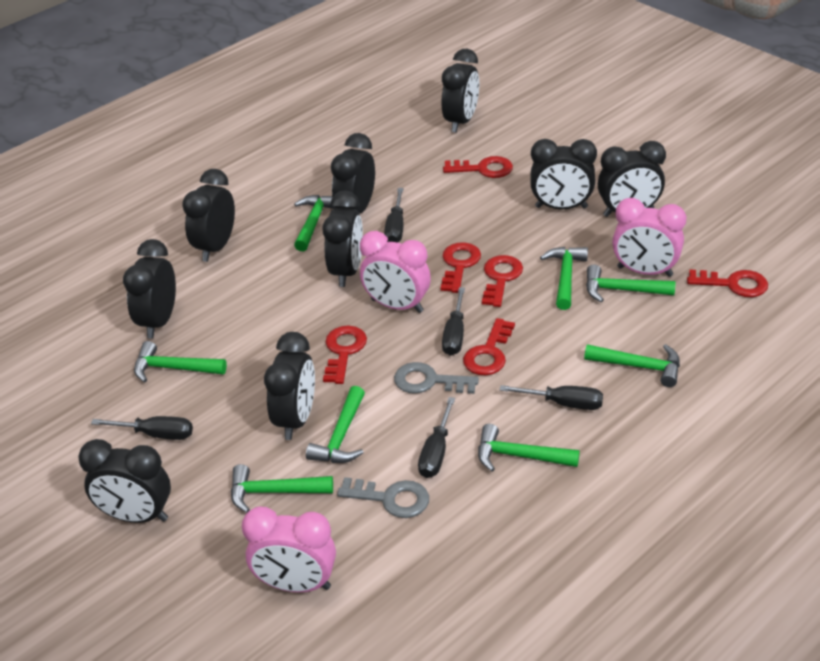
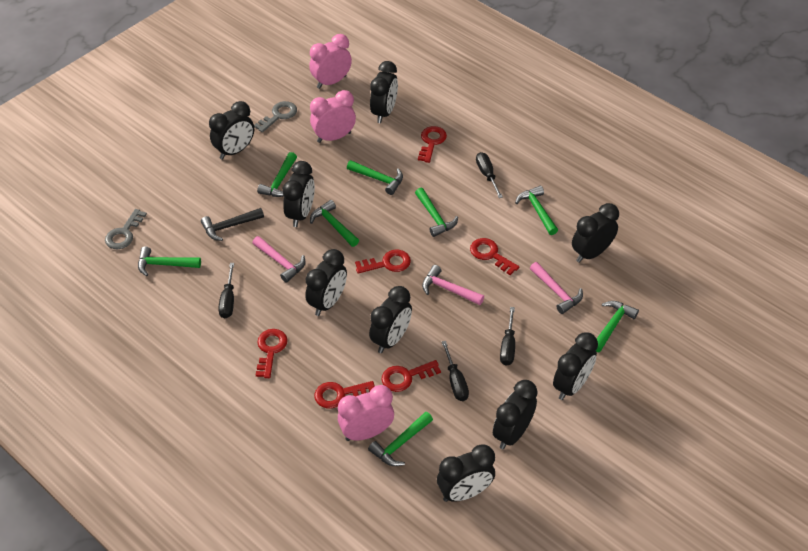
black hammer: 0 -> 1
black screwdriver: 5 -> 4
pink hammer: 0 -> 3

